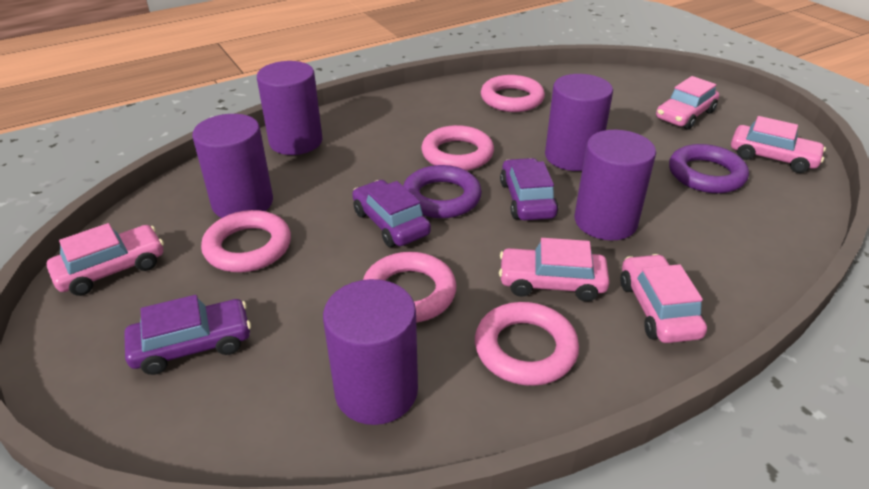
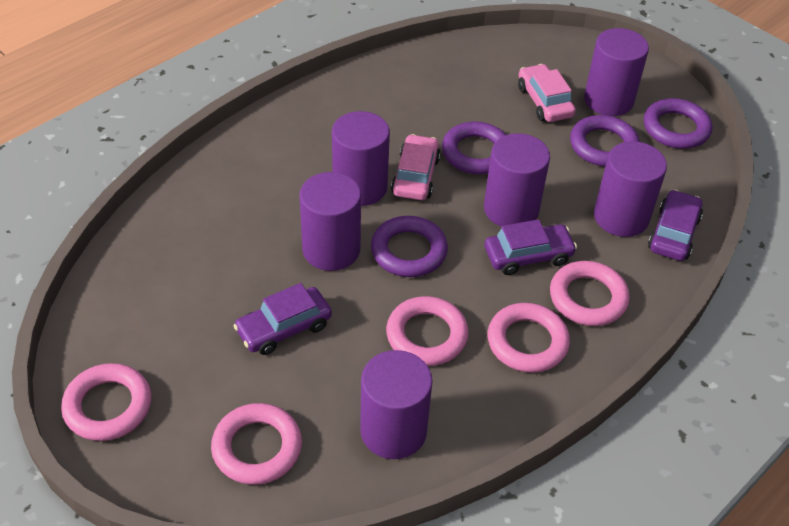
pink car: 5 -> 2
purple cylinder: 5 -> 6
purple ring: 2 -> 4

